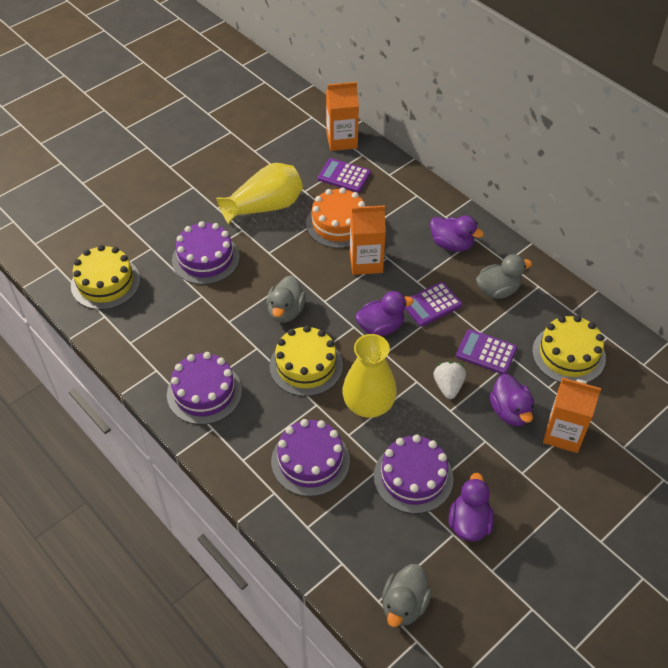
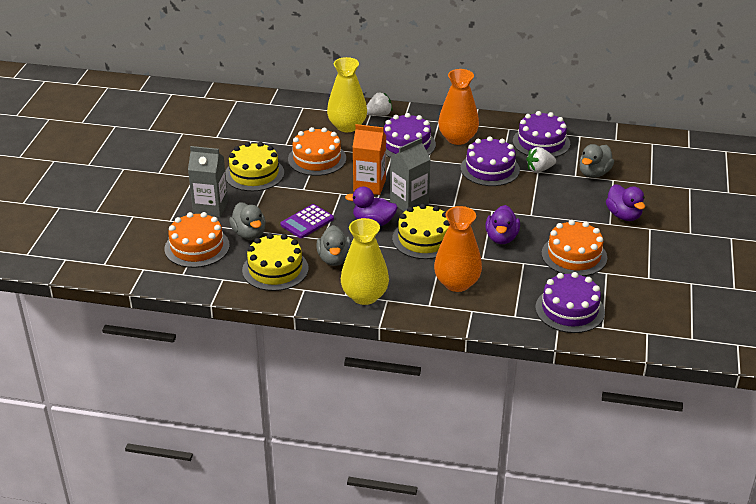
grey carton: 0 -> 2
orange cake: 1 -> 3
orange carton: 3 -> 1
orange vase: 0 -> 2
purple calculator: 3 -> 1
purple duck: 4 -> 3
white strawberry: 1 -> 2

